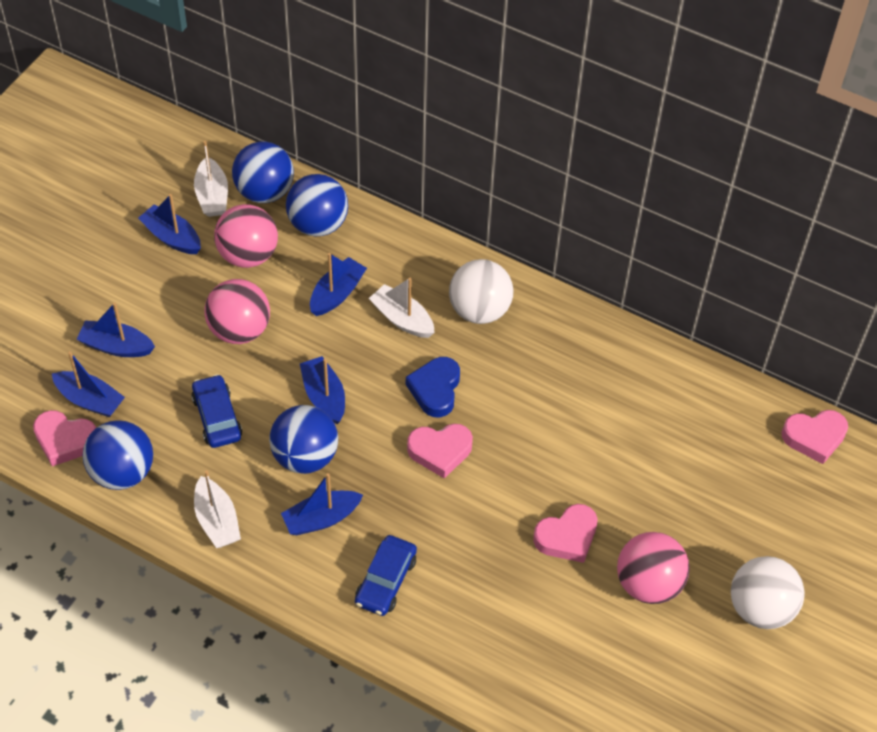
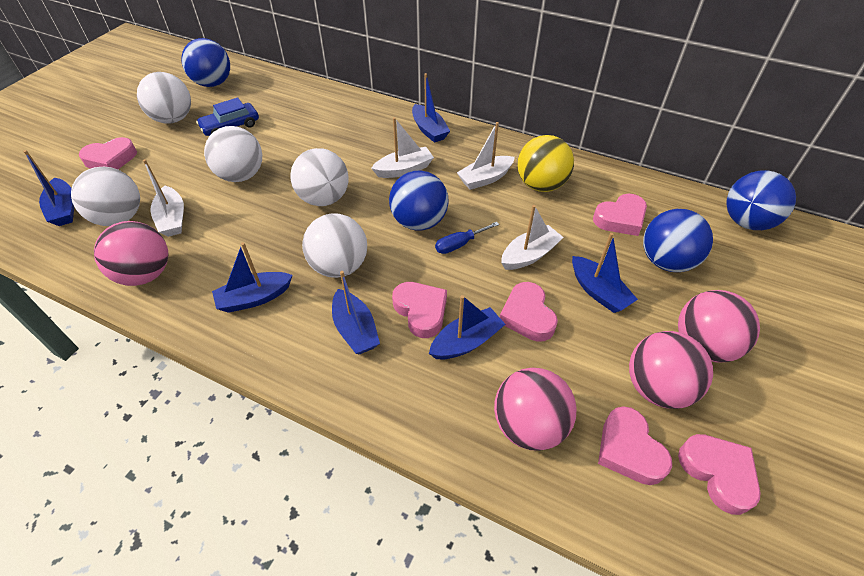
blue car: 2 -> 1
blue heart: 1 -> 0
blue screwdriver: 0 -> 1
pink ball: 3 -> 4
pink heart: 4 -> 6
white ball: 2 -> 5
white boat: 3 -> 4
yellow ball: 0 -> 1

